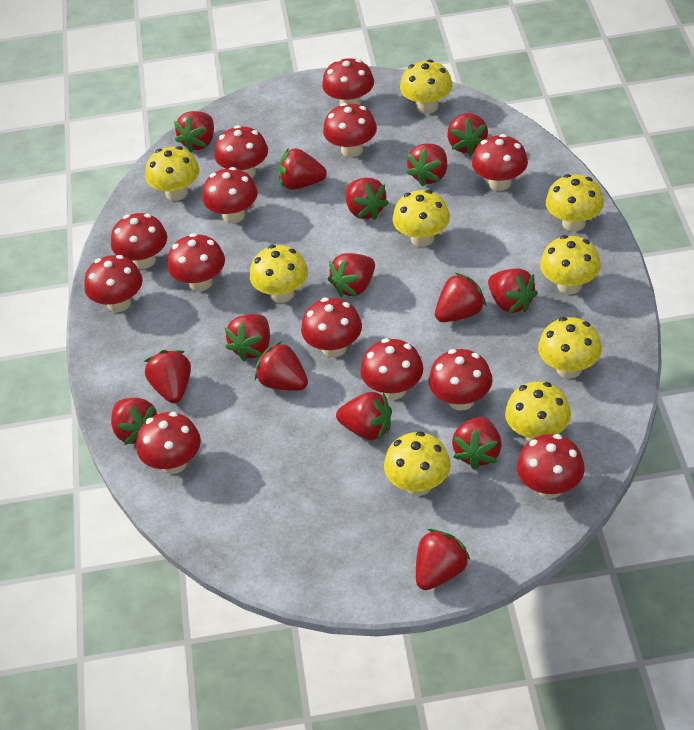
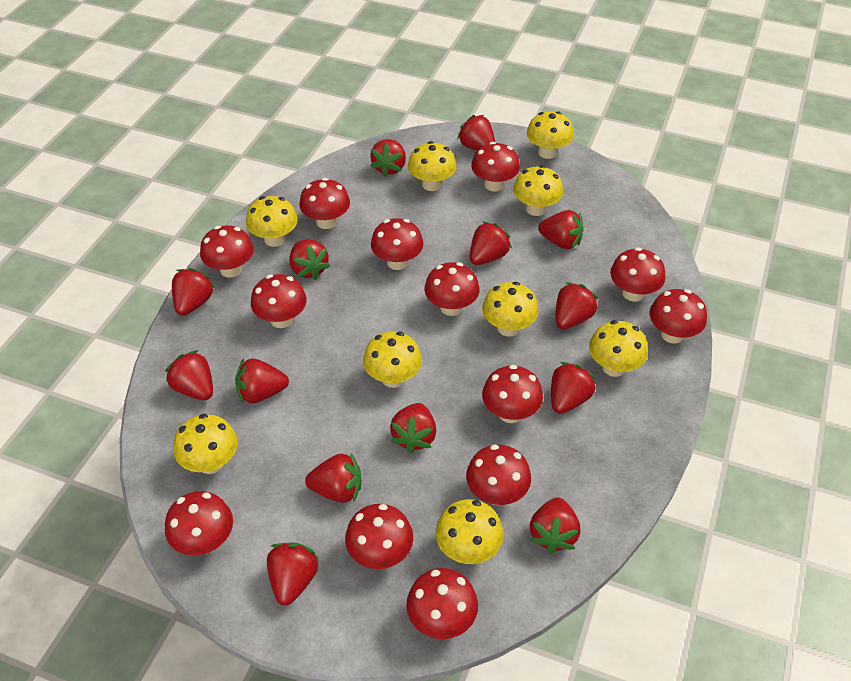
red strawberry: 15 -> 14

